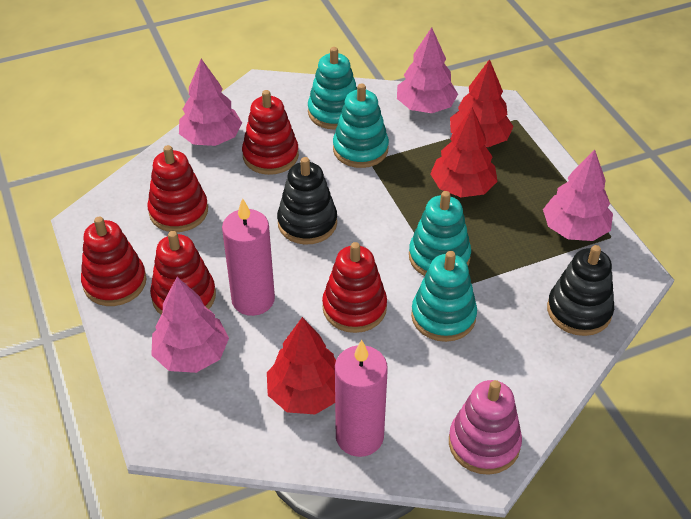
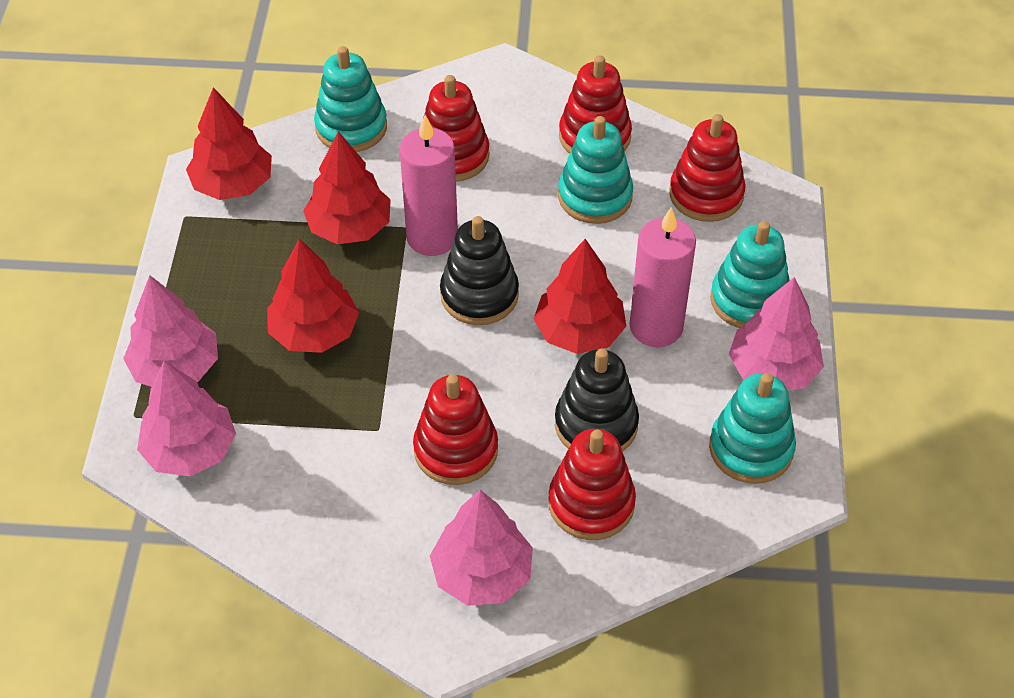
pink stacking toy: 1 -> 0
red tree: 3 -> 4

